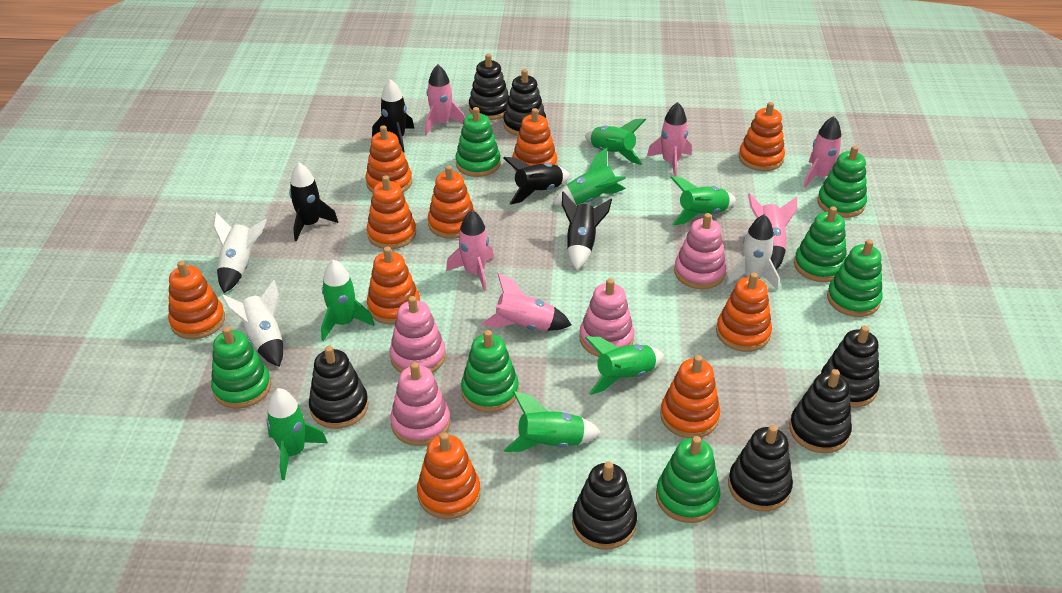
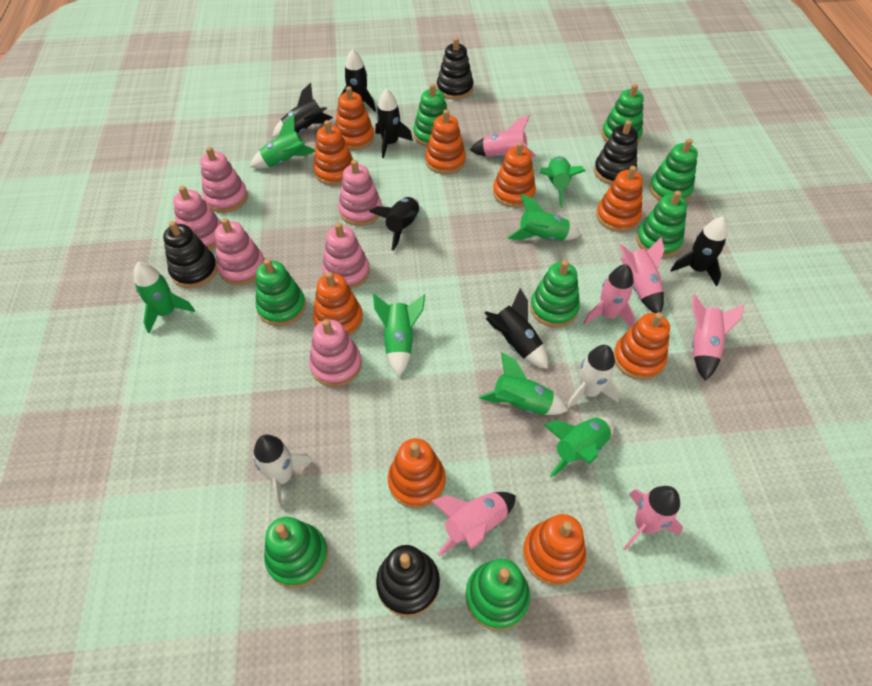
black rocket: 4 -> 6
black stacking toy: 7 -> 4
green stacking toy: 7 -> 8
orange stacking toy: 10 -> 9
pink stacking toy: 4 -> 6
white rocket: 3 -> 2

